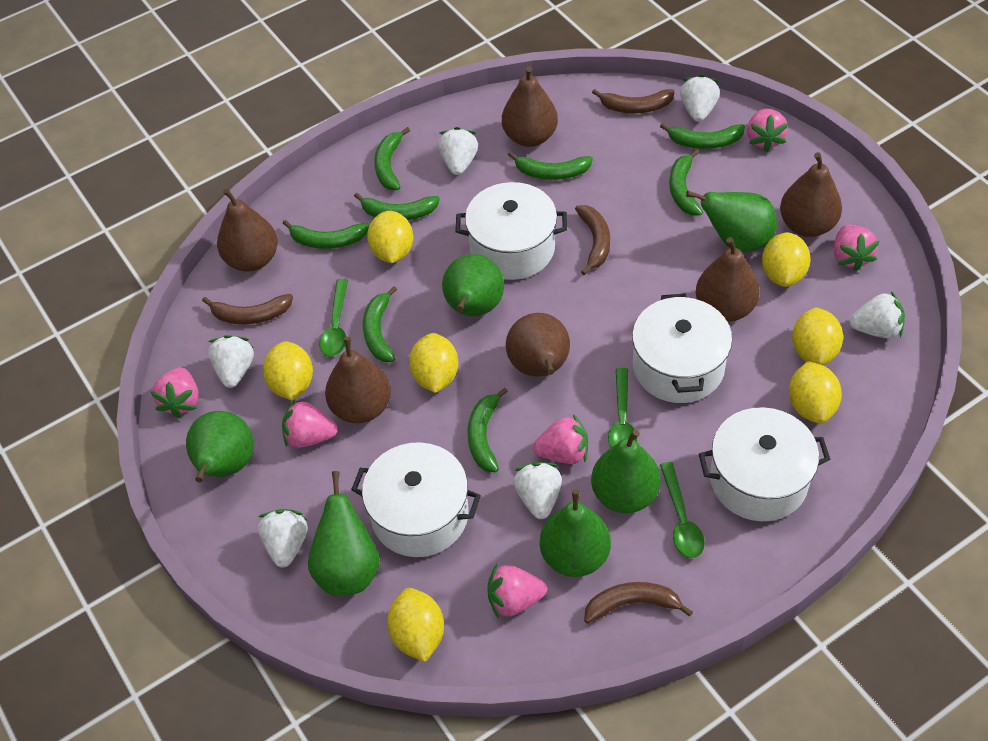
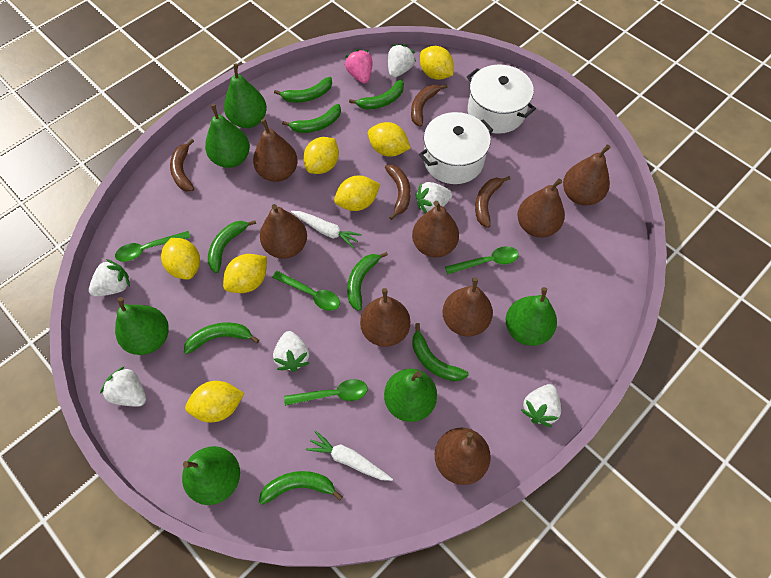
brown pear: 6 -> 8
green spoon: 3 -> 4
pink strawberry: 6 -> 1
white carrot: 0 -> 2
white pot: 4 -> 2

